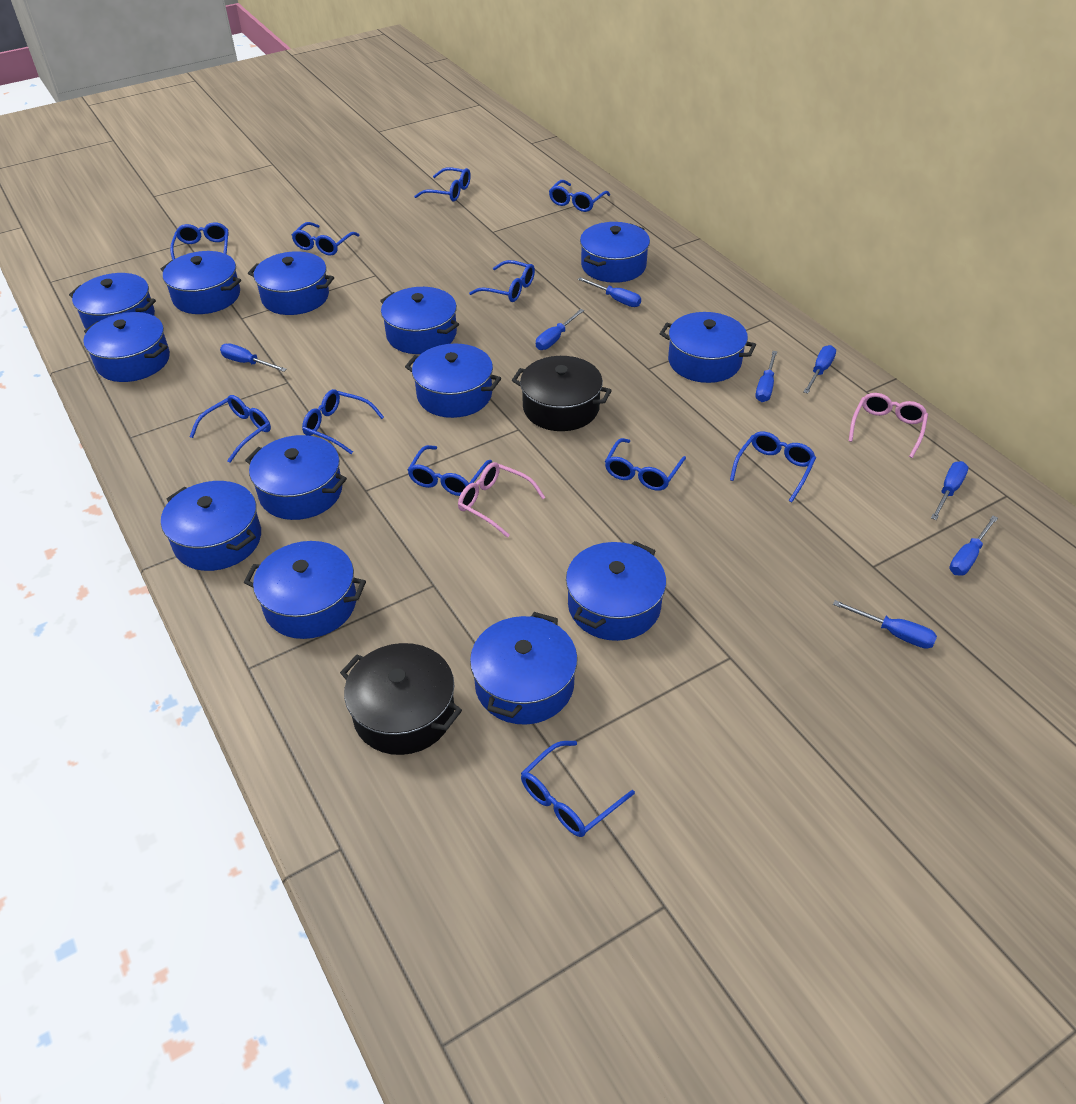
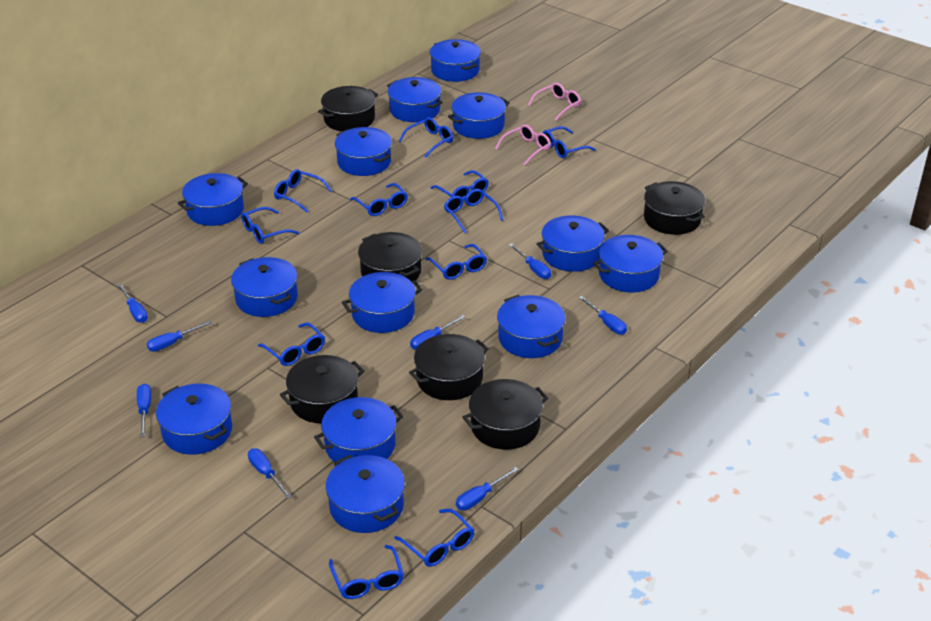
black pot: 2 -> 6

